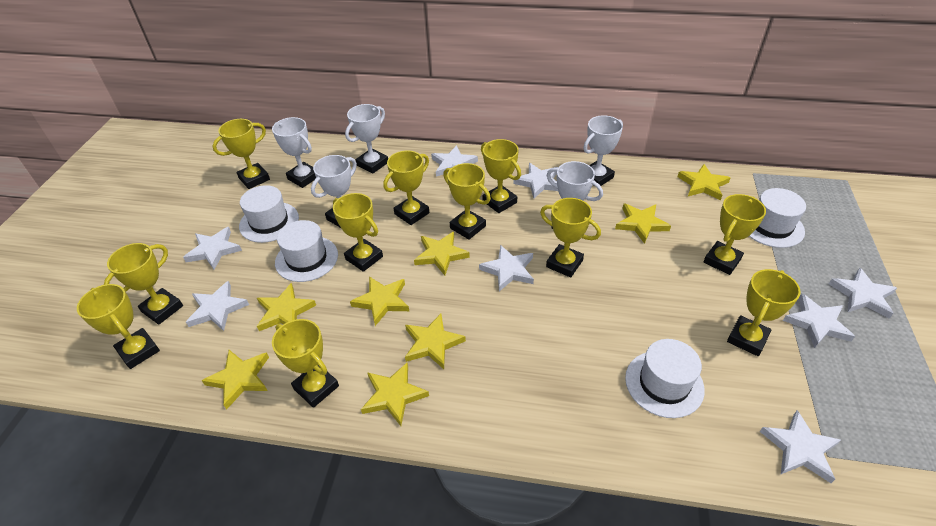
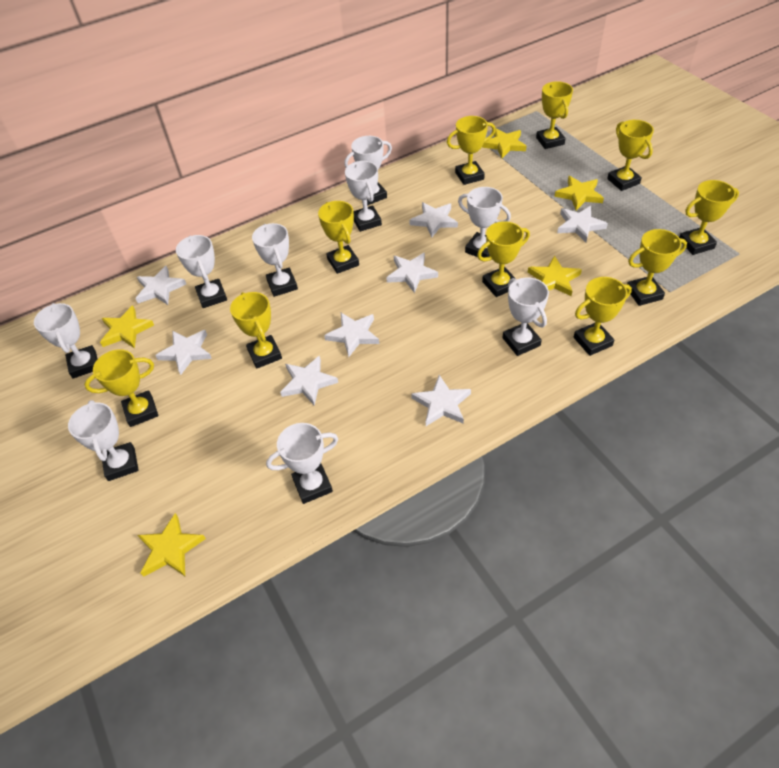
white hat: 4 -> 0
white trophy: 5 -> 9
yellow star: 8 -> 5
yellow trophy: 11 -> 10

